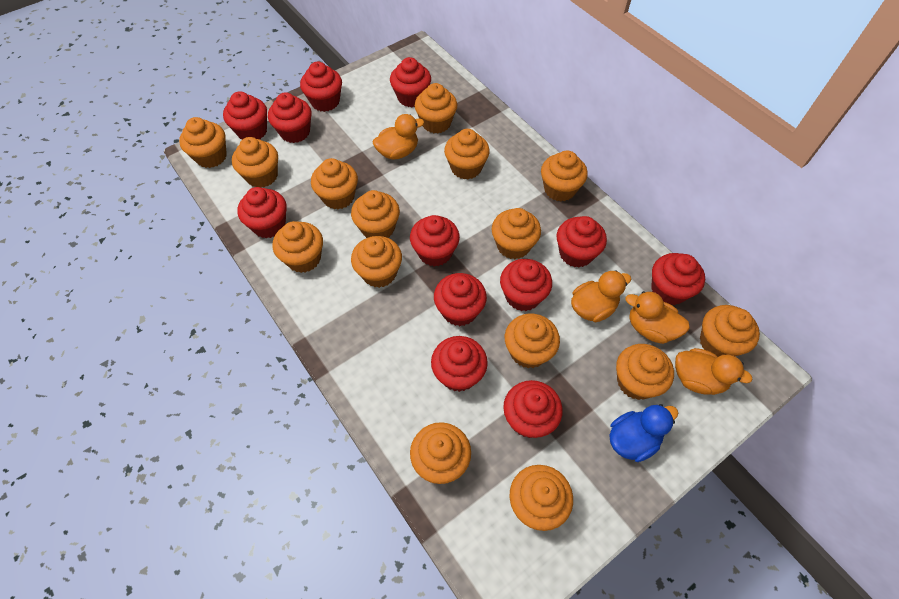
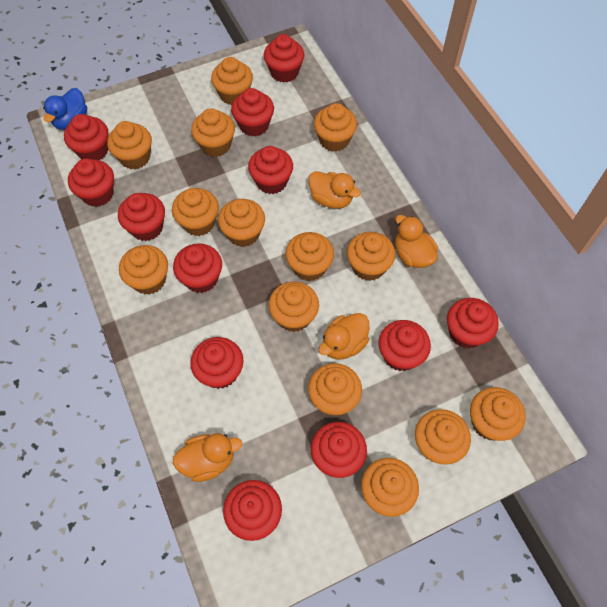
orange cupcake: 15 -> 14

